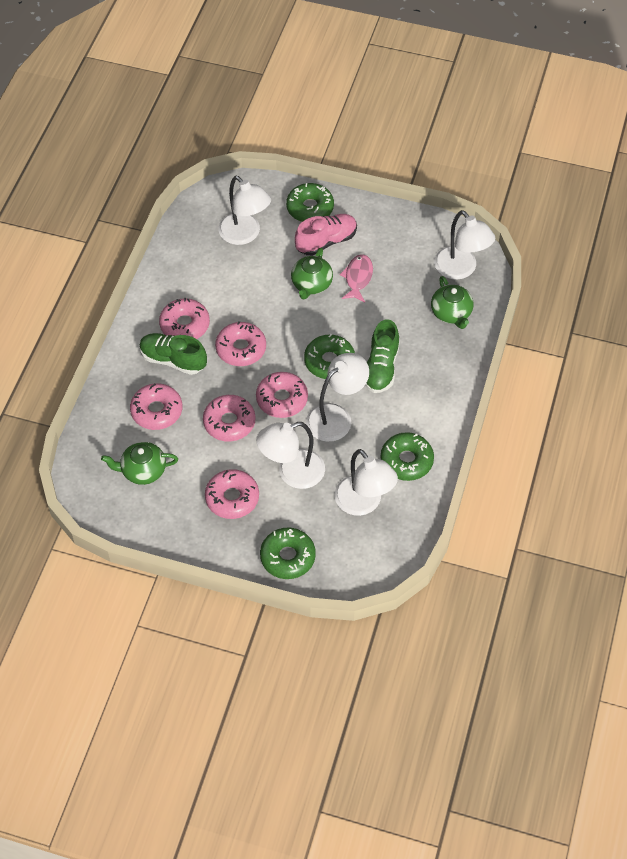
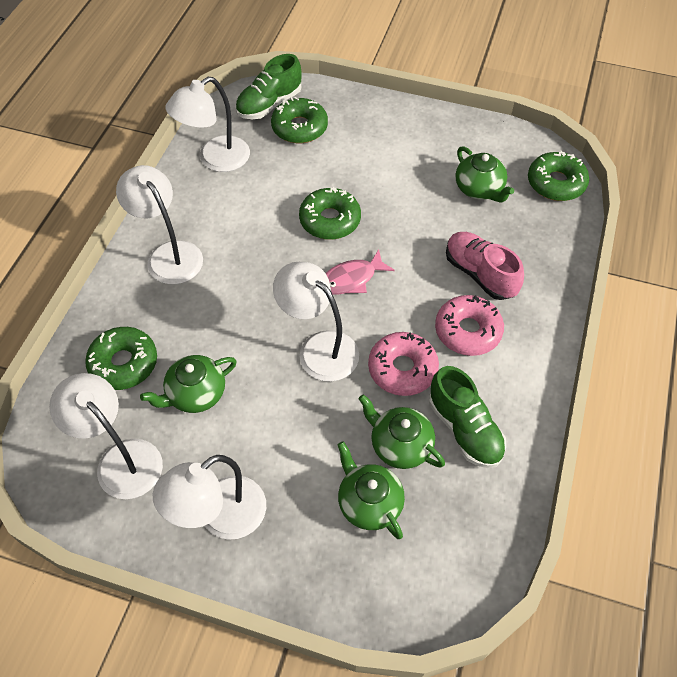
green teapot: 3 -> 4
pink donut: 6 -> 2

